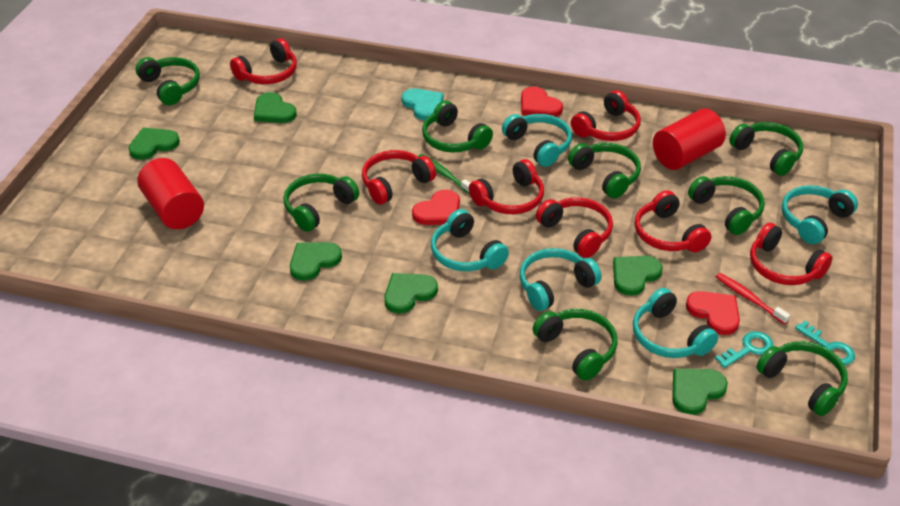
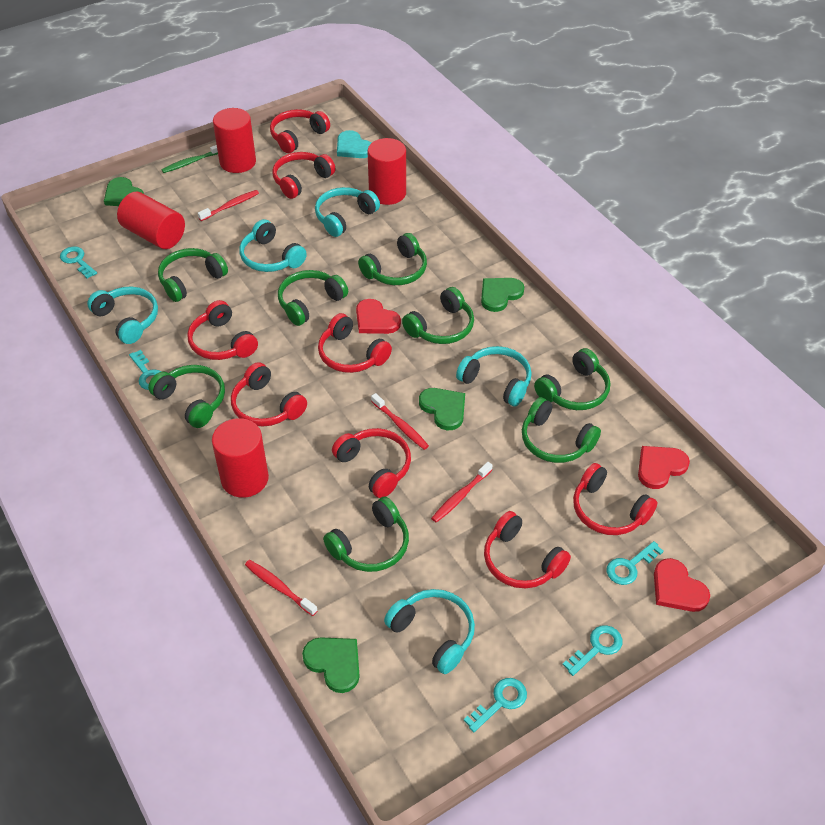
green heart: 6 -> 4
red cylinder: 2 -> 4
red headphones: 7 -> 8
red toothbrush: 1 -> 4
turquoise key: 2 -> 5

